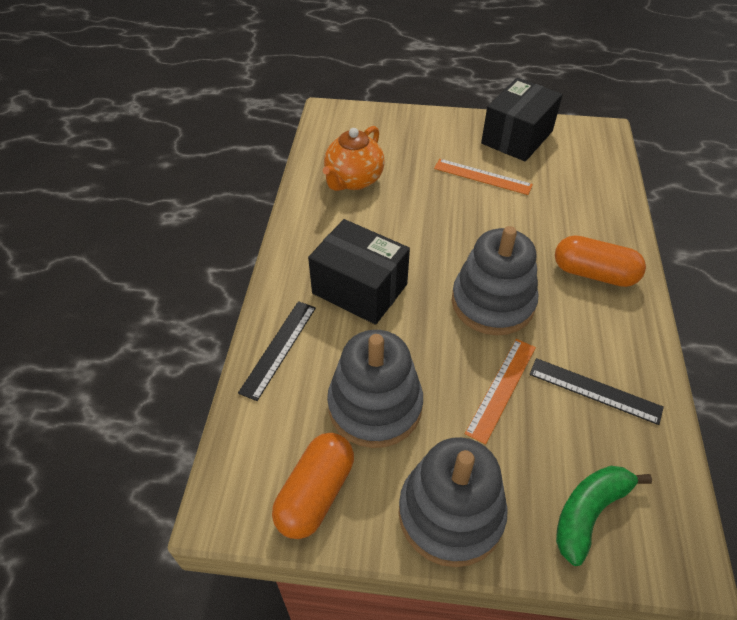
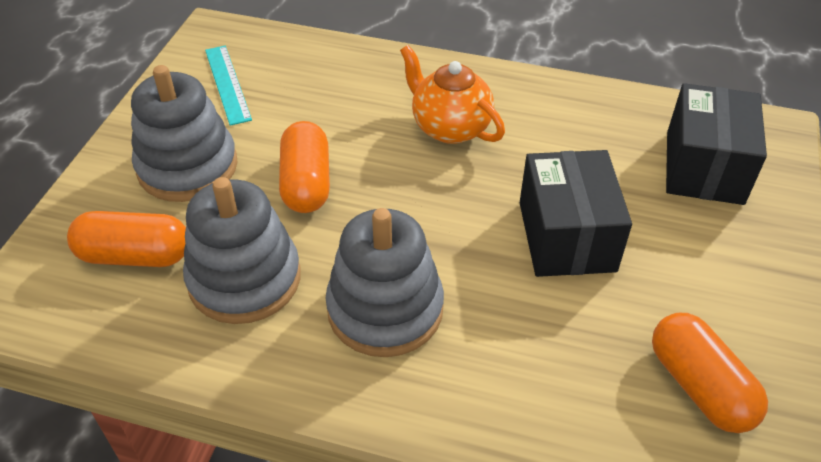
black ruler: 2 -> 0
green banana: 1 -> 0
orange capsule: 2 -> 3
orange ruler: 2 -> 0
turquoise ruler: 0 -> 1

